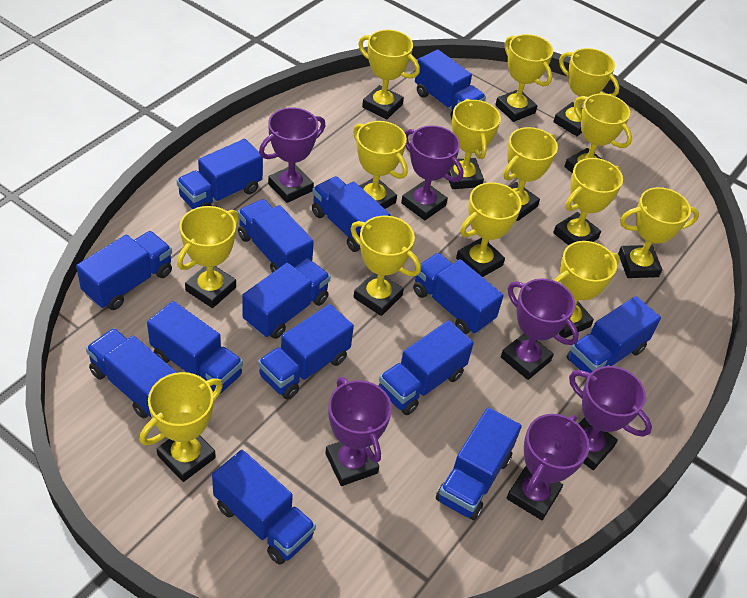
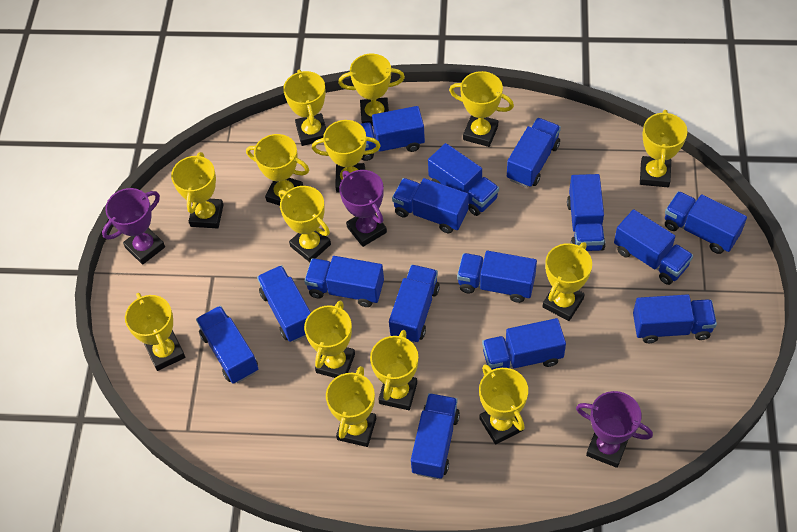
blue truck: 14 -> 15
purple trophy: 6 -> 3

